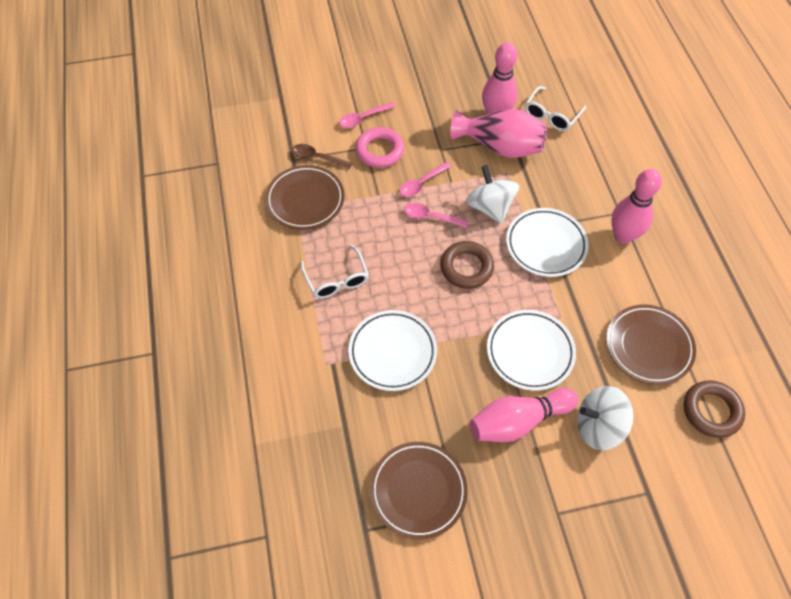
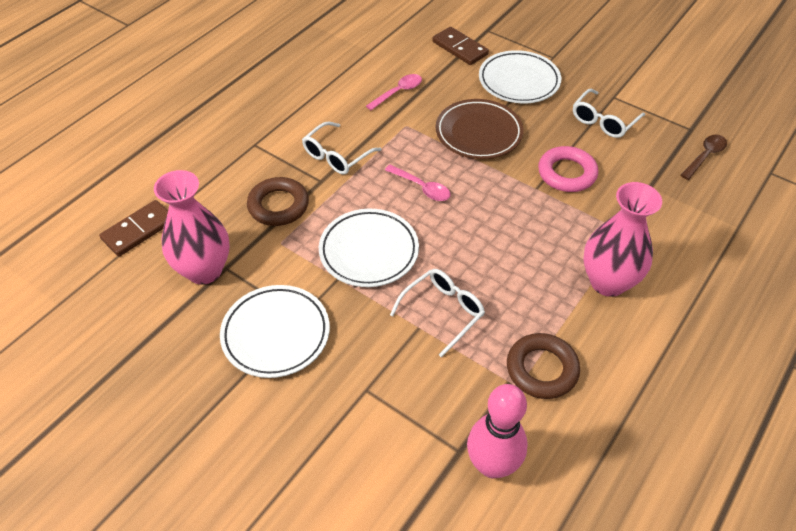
brown domino: 0 -> 2
brown plate: 3 -> 1
pink bowling pin: 3 -> 1
pink spoon: 3 -> 2
pink vase: 1 -> 2
white glasses: 2 -> 3
white spinning top: 2 -> 0

